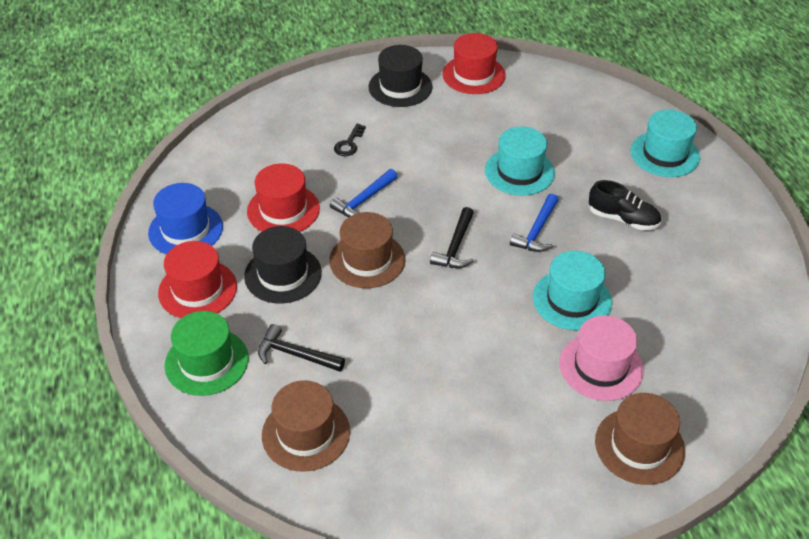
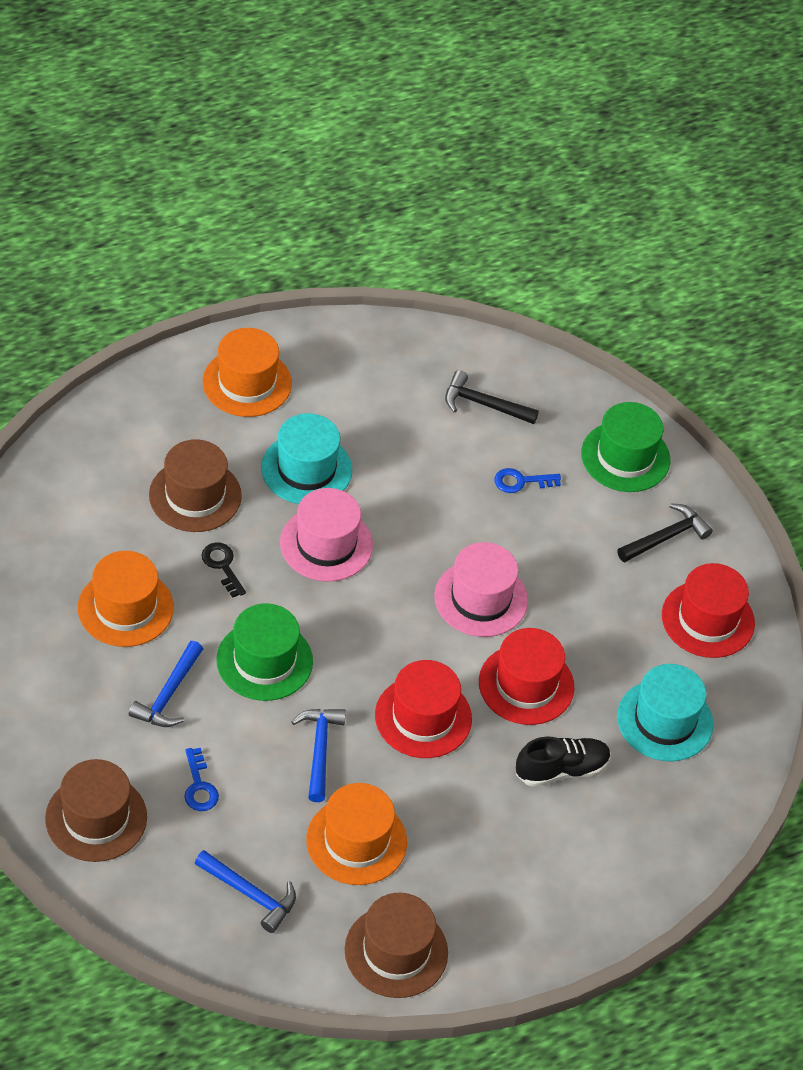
black hat: 2 -> 0
blue hammer: 2 -> 3
blue hat: 1 -> 0
blue key: 0 -> 2
green hat: 1 -> 2
orange hat: 0 -> 3
pink hat: 1 -> 2
turquoise hat: 3 -> 2

